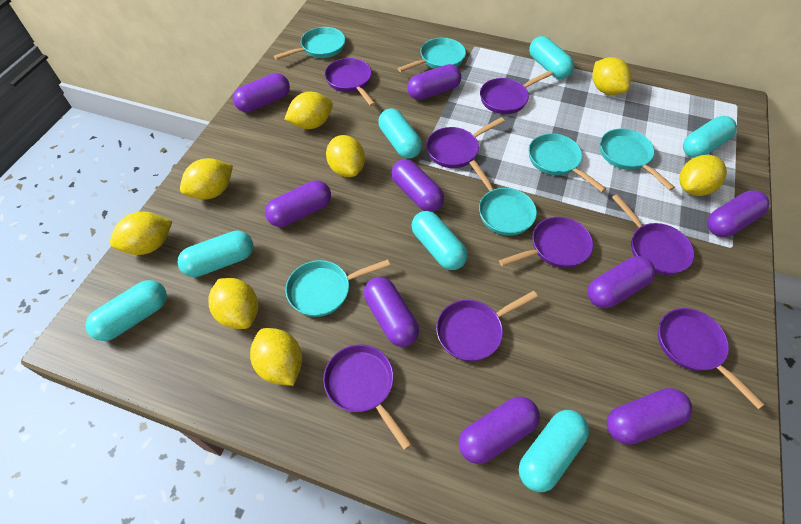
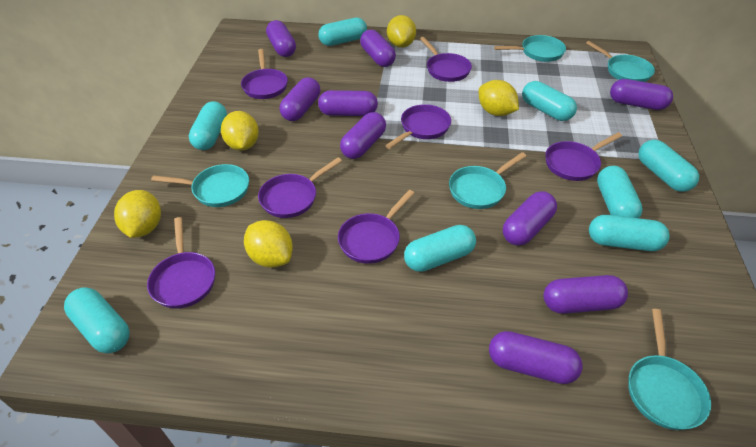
purple pan: 8 -> 7
turquoise capsule: 7 -> 8
turquoise pan: 6 -> 5
yellow lemon: 8 -> 5

